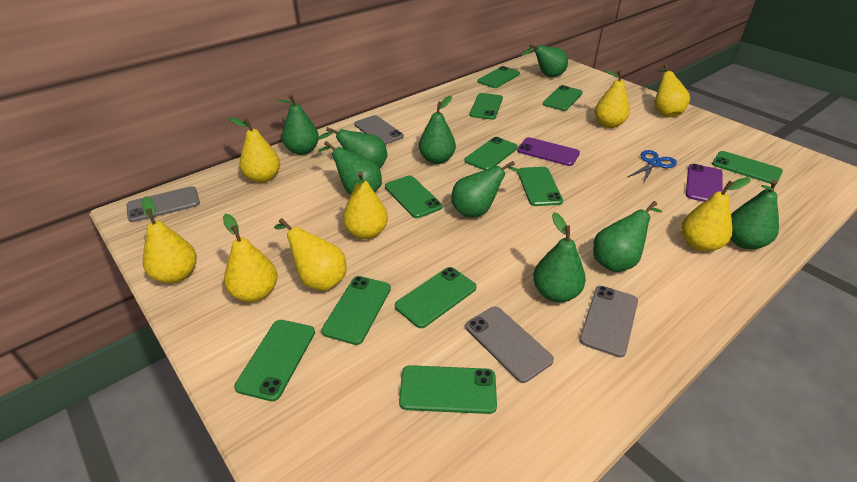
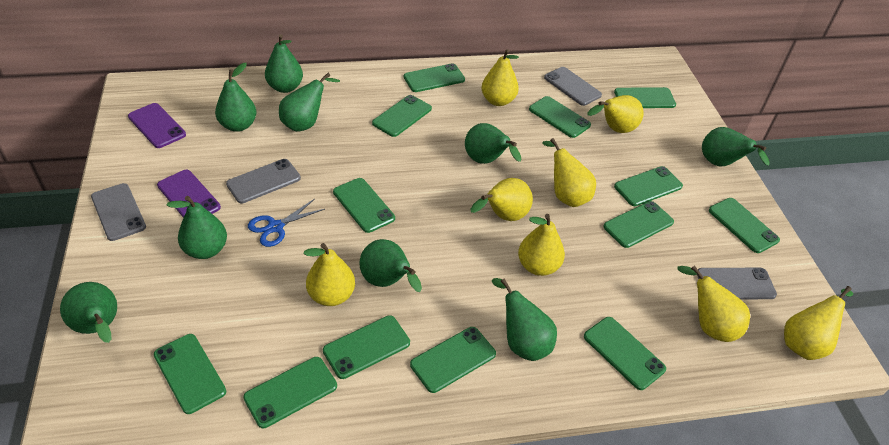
green phone: 11 -> 13

